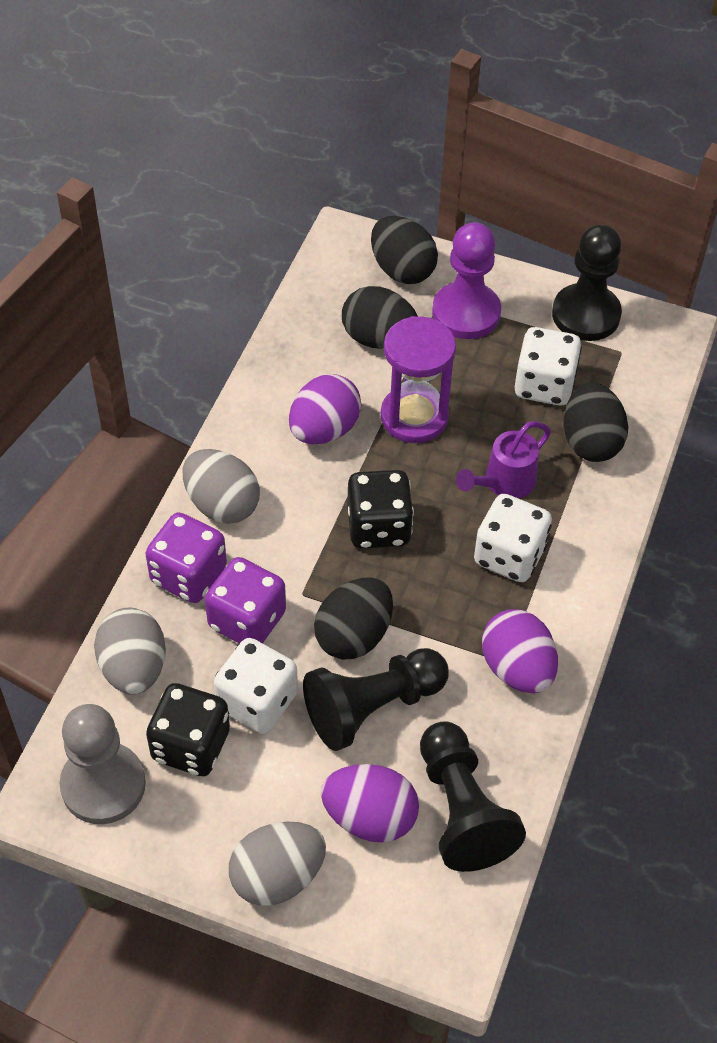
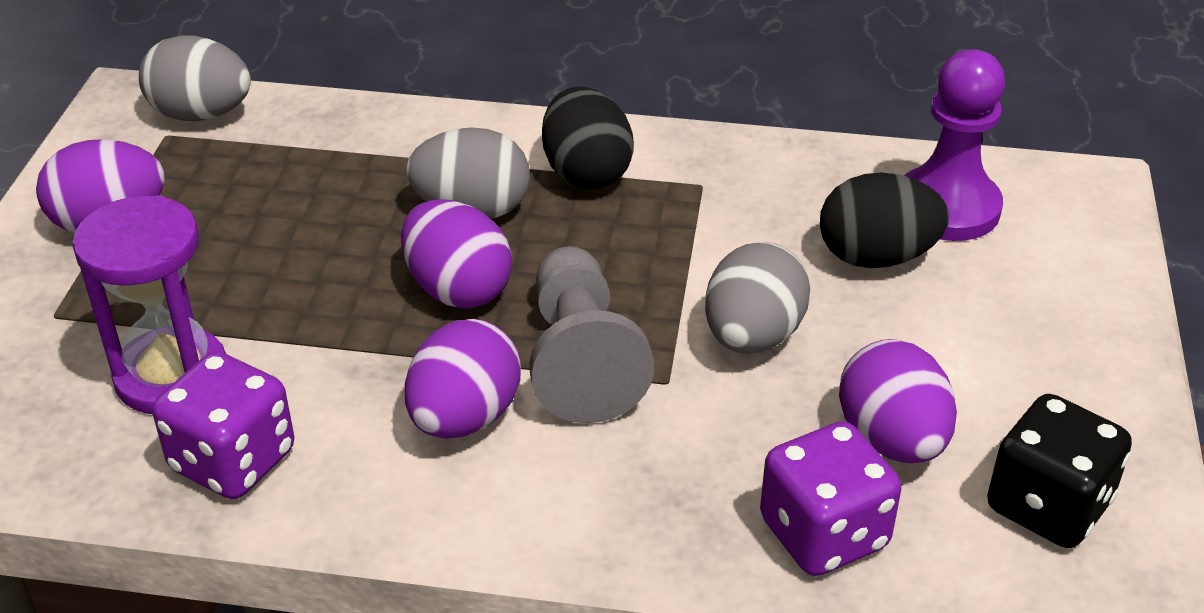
black dice: 2 -> 1
black egg: 4 -> 2
black pawn: 3 -> 0
purple egg: 3 -> 4
purple watering can: 1 -> 0
white dice: 3 -> 0

